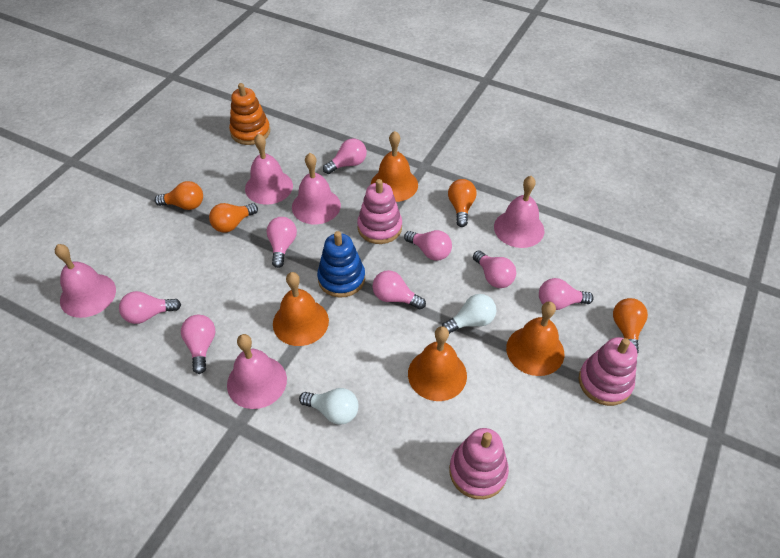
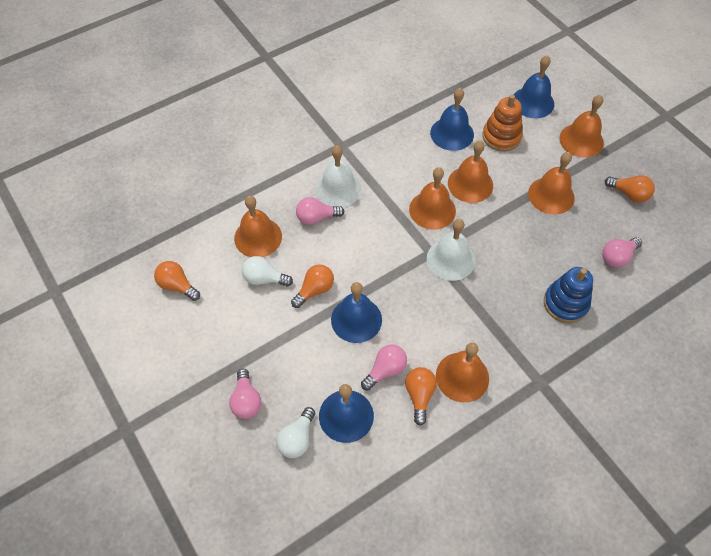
blue bell: 0 -> 4
orange bell: 4 -> 6
pink bell: 5 -> 0
pink light bulb: 8 -> 4
pink stacking toy: 3 -> 0
white bell: 0 -> 2

